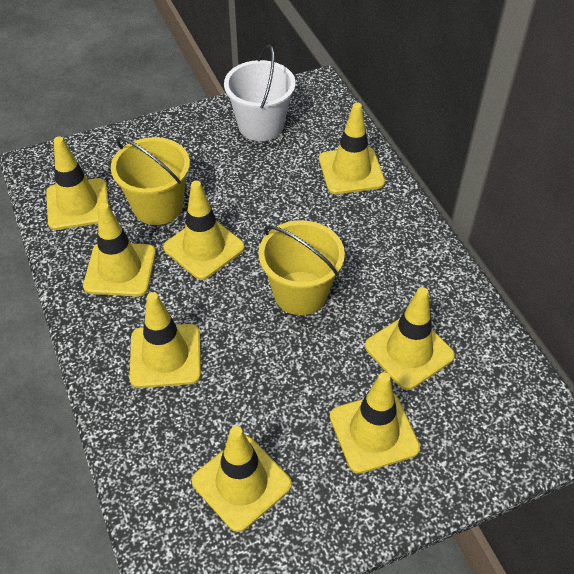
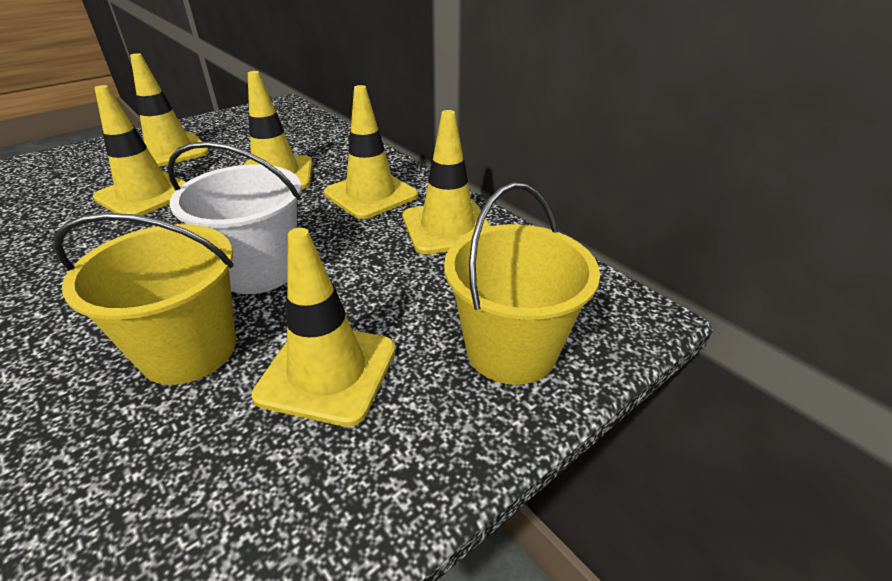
yellow traffic cone: 8 -> 6

